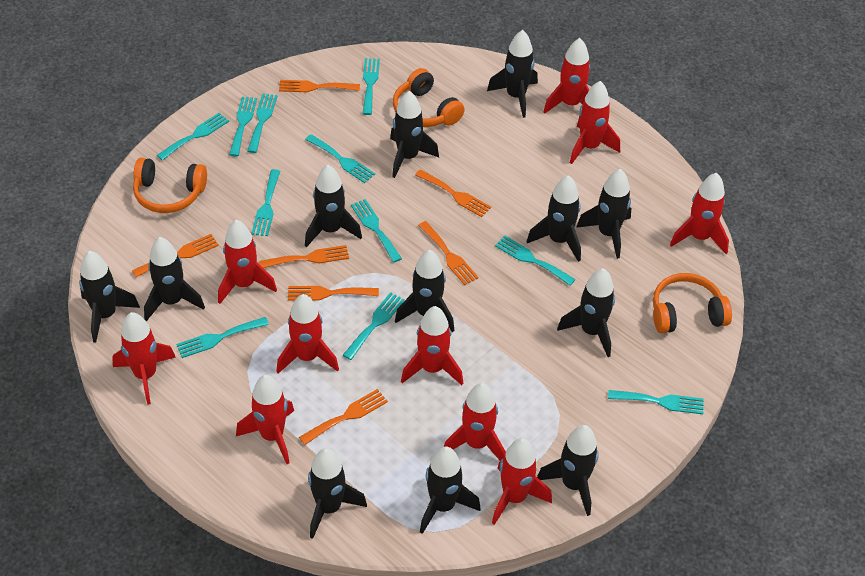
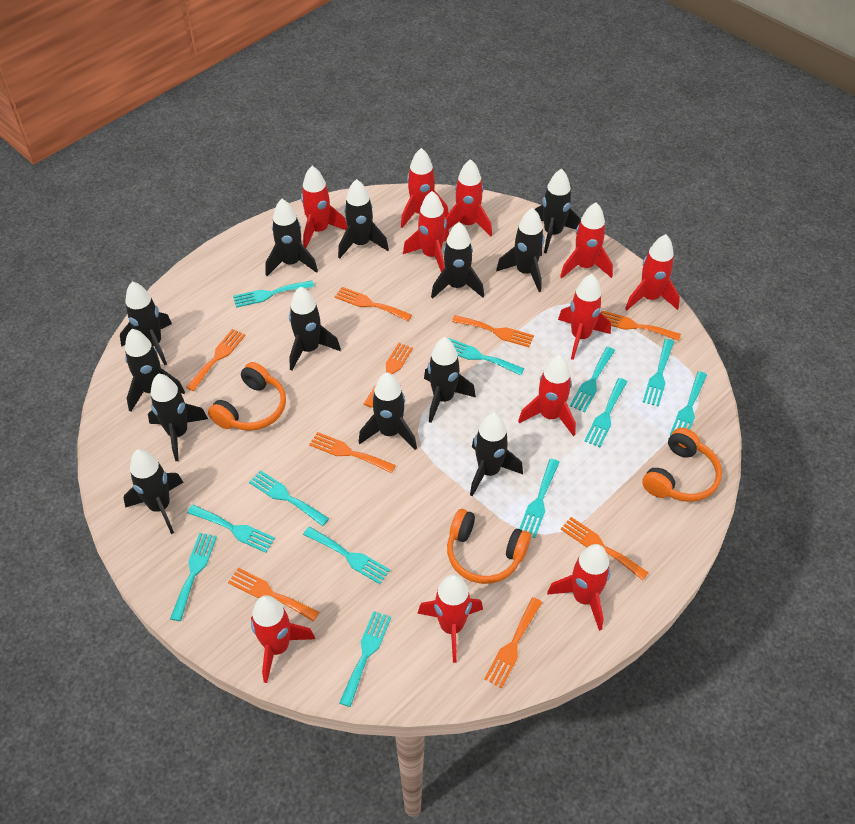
black rocket: 12 -> 13
orange fork: 7 -> 9
red rocket: 10 -> 11
turquoise fork: 11 -> 12

